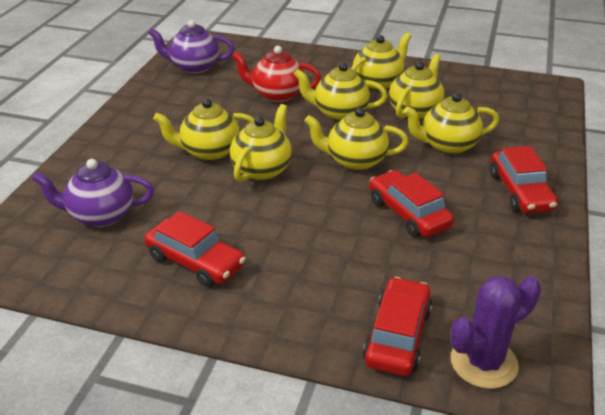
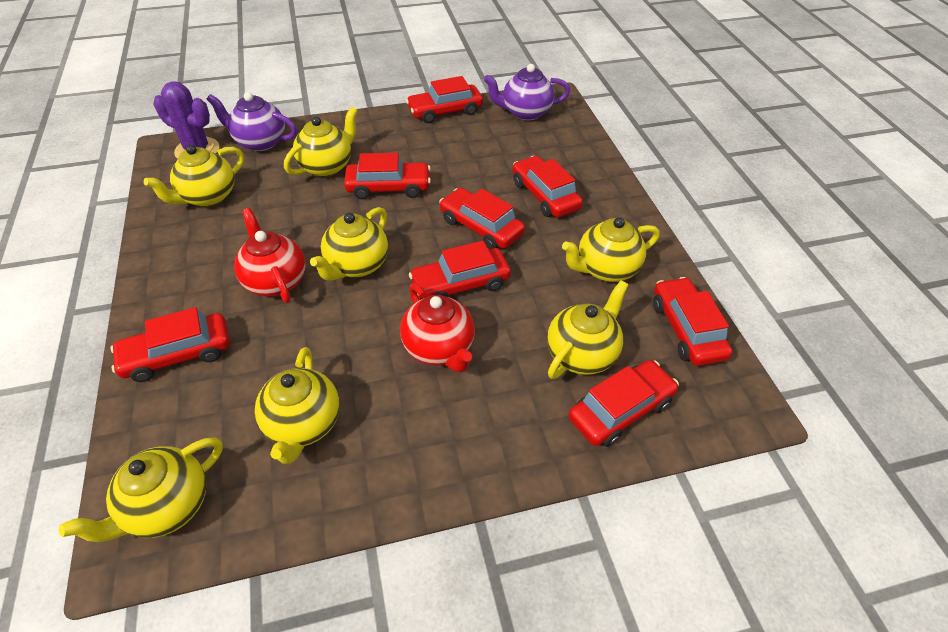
red car: 4 -> 8
red teapot: 1 -> 2

